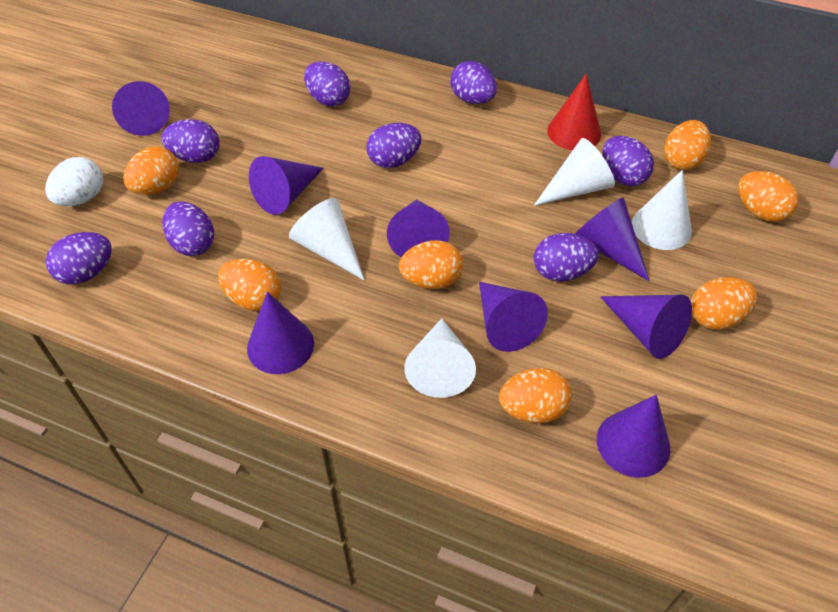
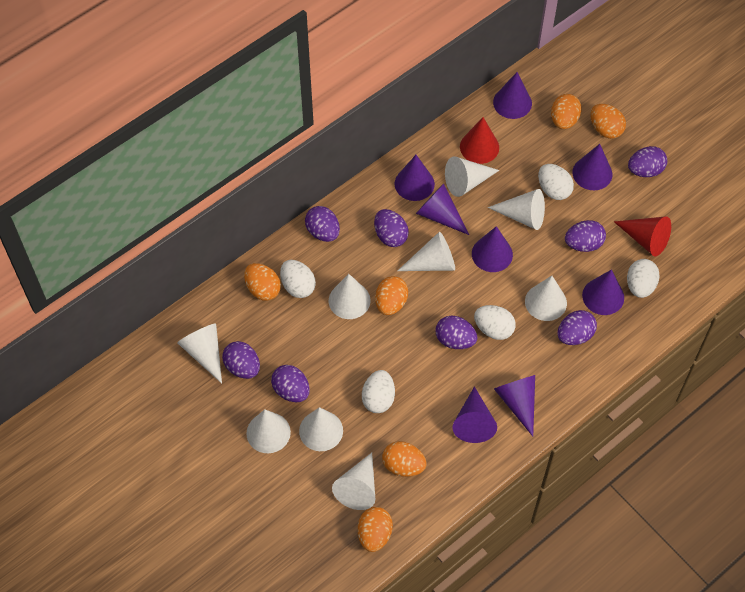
orange egg: 7 -> 6
red cone: 1 -> 2
white cone: 4 -> 9
white egg: 1 -> 5

